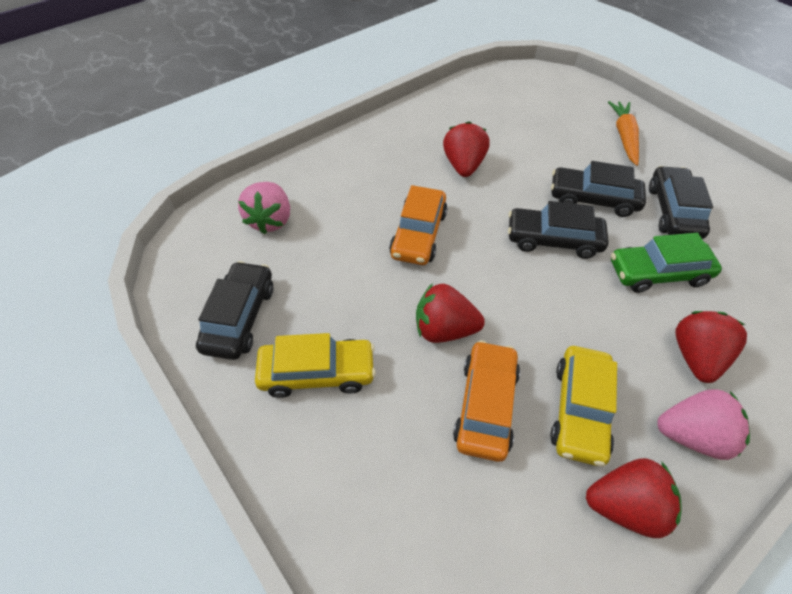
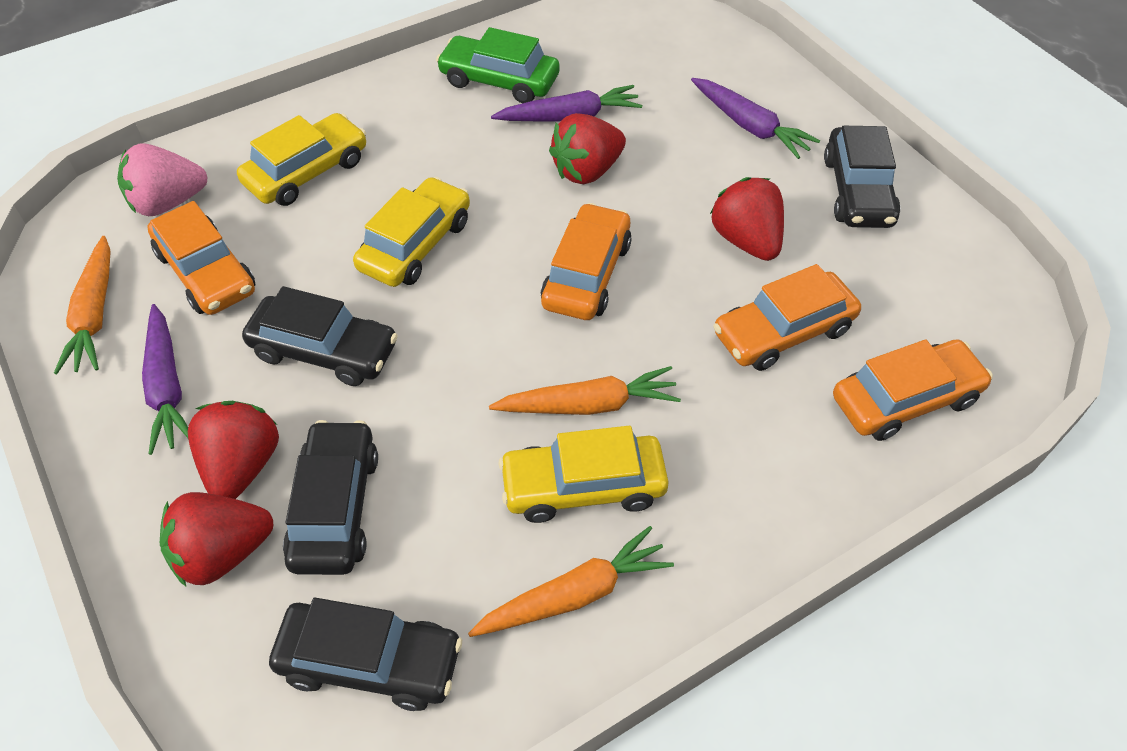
orange car: 2 -> 4
orange carrot: 1 -> 3
pink strawberry: 2 -> 1
purple carrot: 0 -> 3
yellow car: 2 -> 3

